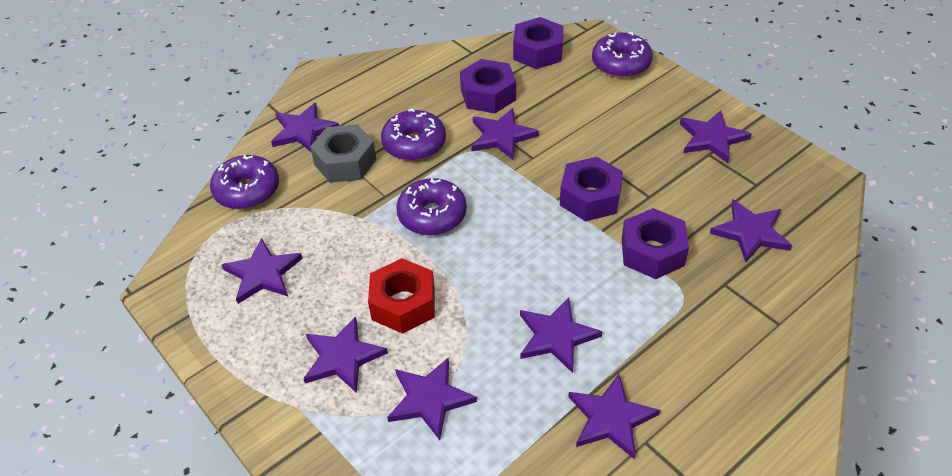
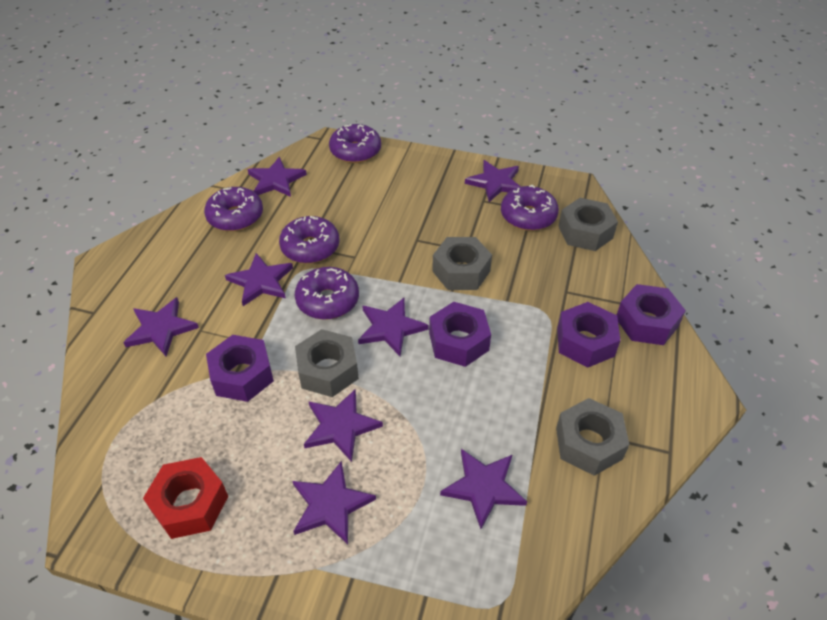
grey nut: 1 -> 4
purple donut: 4 -> 5
purple star: 9 -> 8

